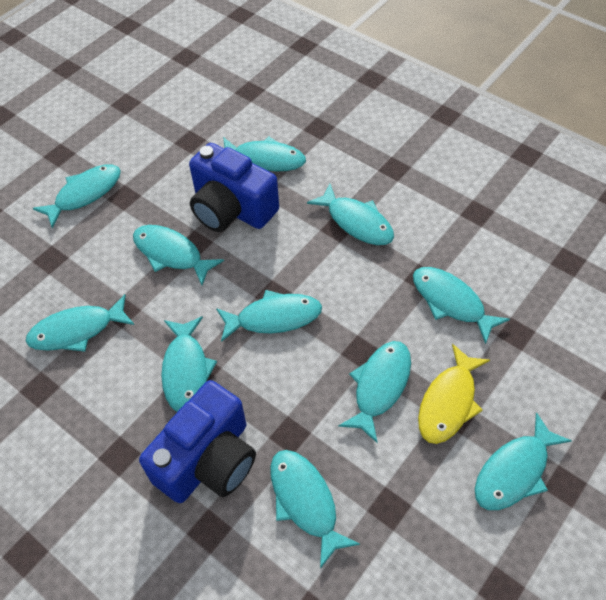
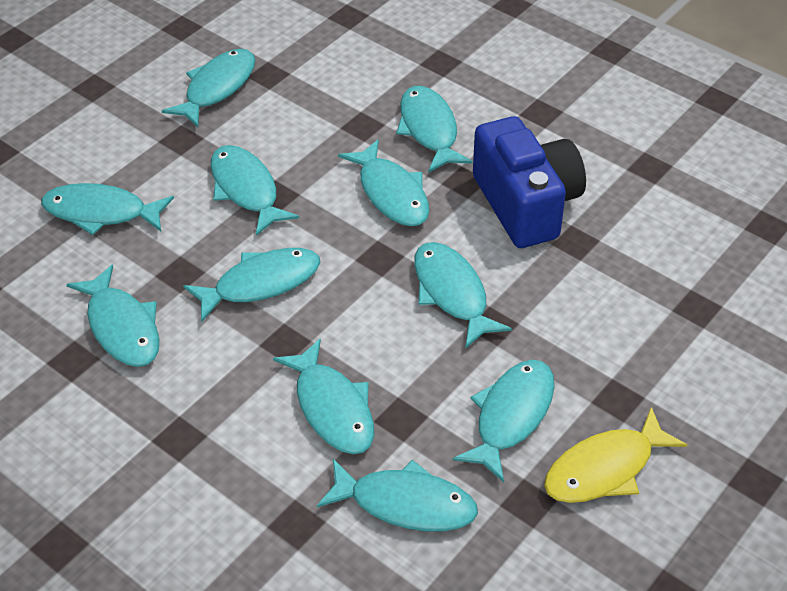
blue camera: 2 -> 1

